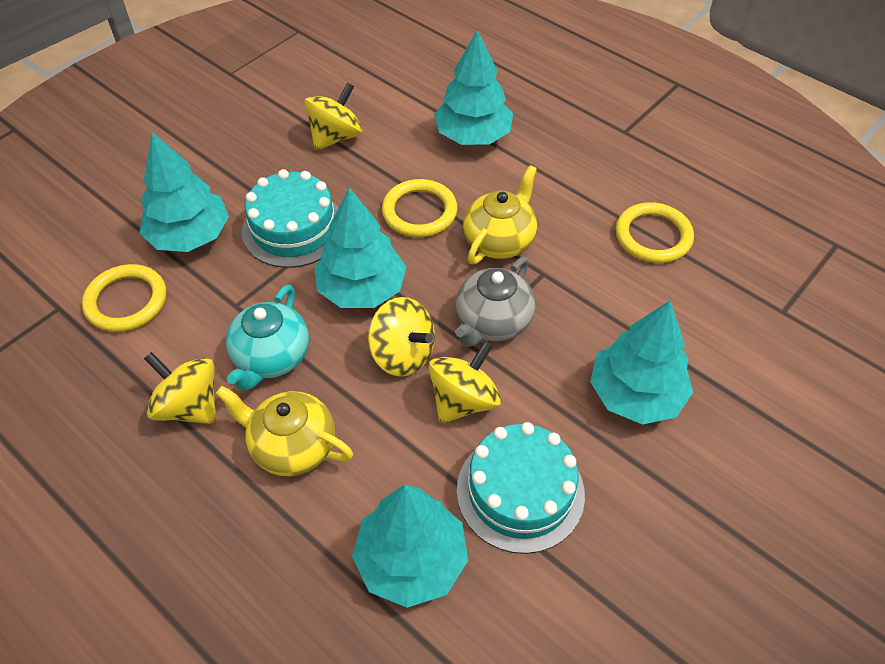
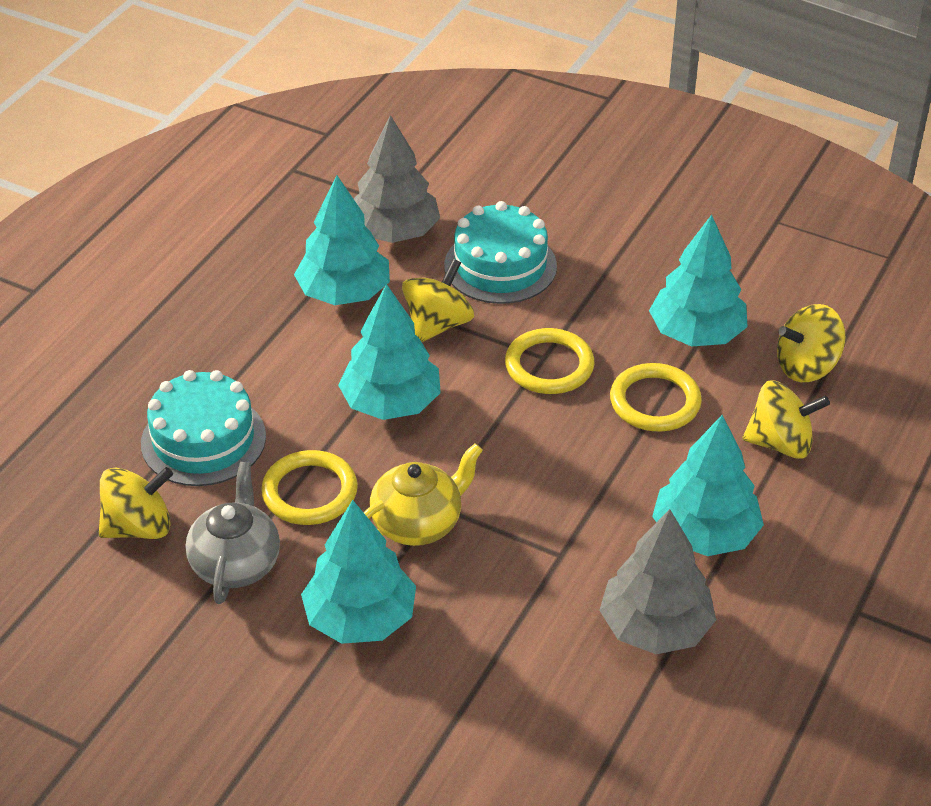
grey tree: 0 -> 2
turquoise teapot: 1 -> 0
yellow teapot: 2 -> 1

